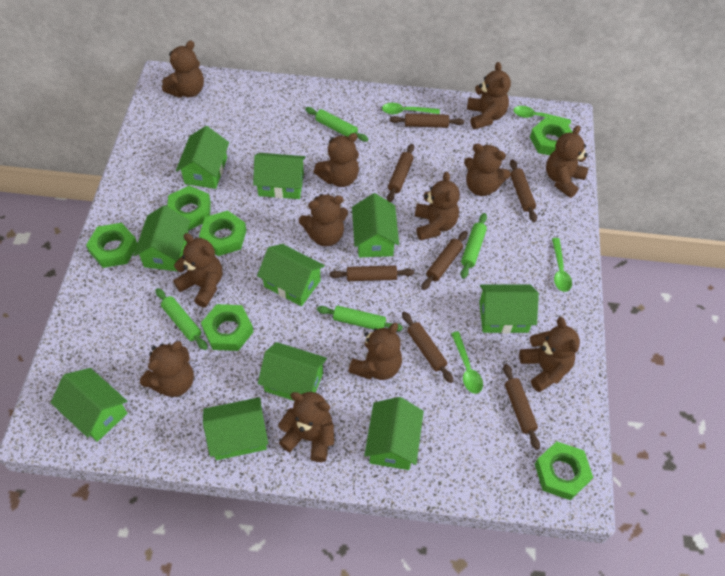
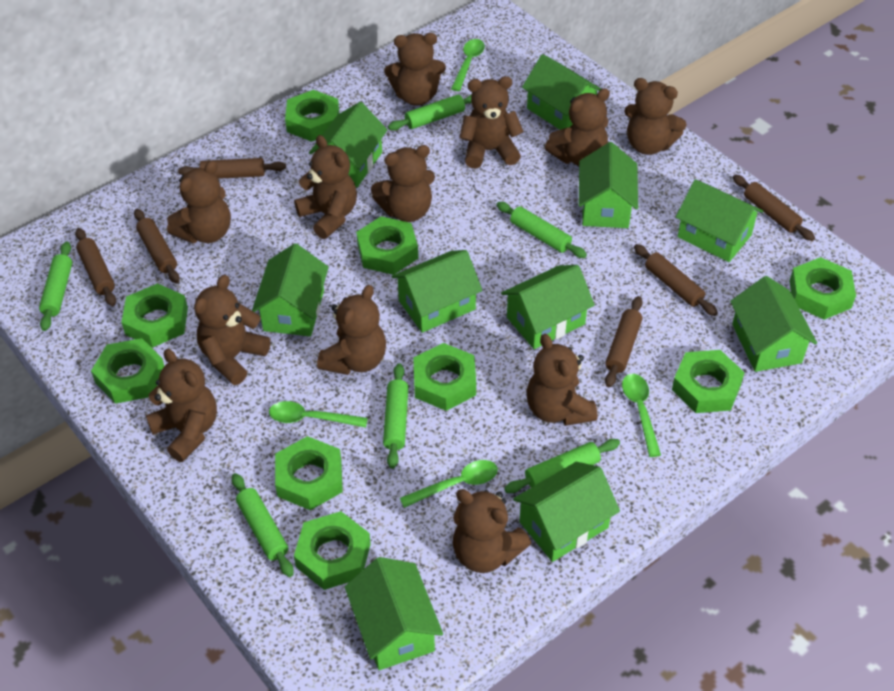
brown rolling pin: 7 -> 6
green nut: 6 -> 9
green rolling pin: 4 -> 6

